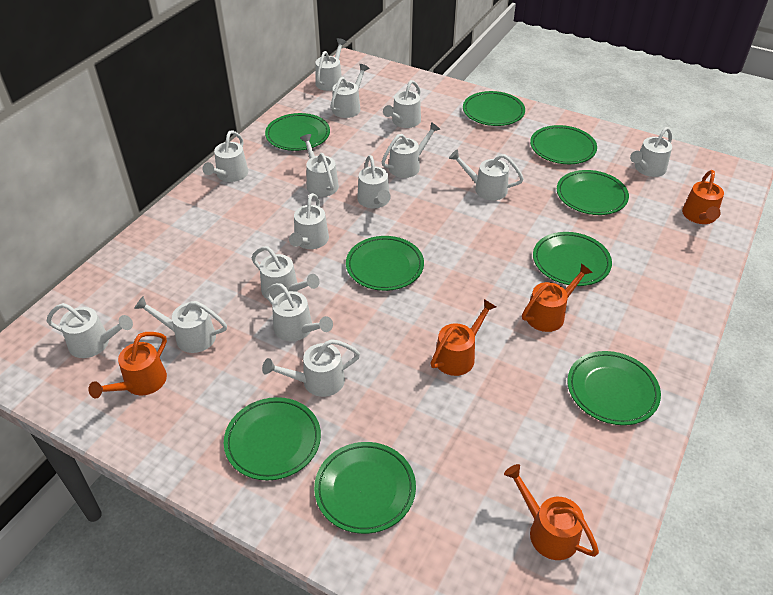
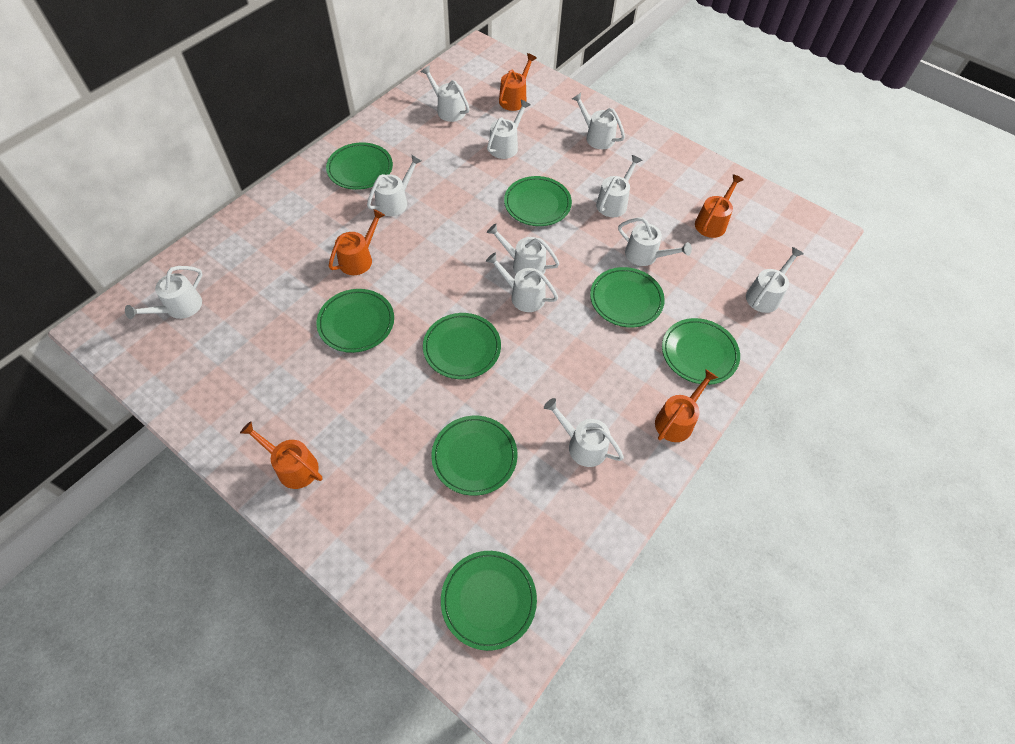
green plate: 9 -> 8
white watering can: 15 -> 11

